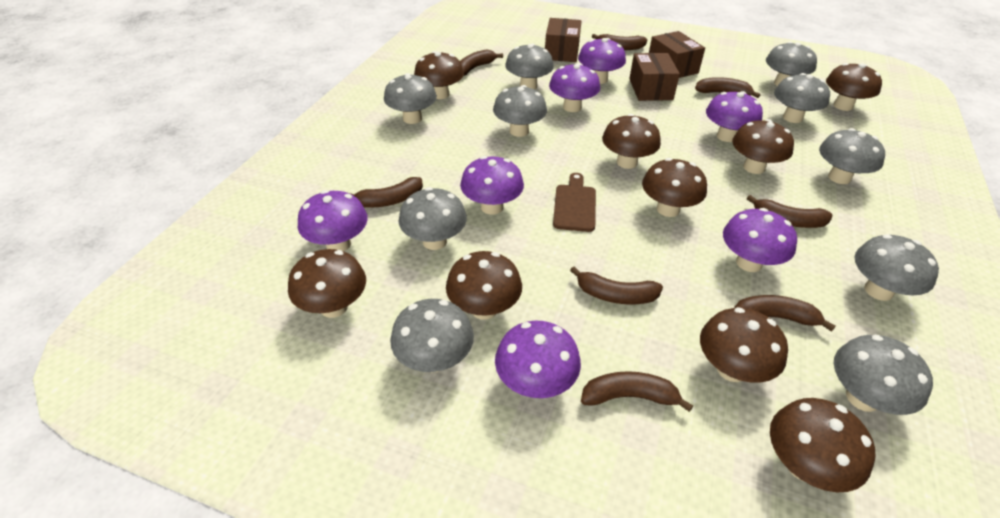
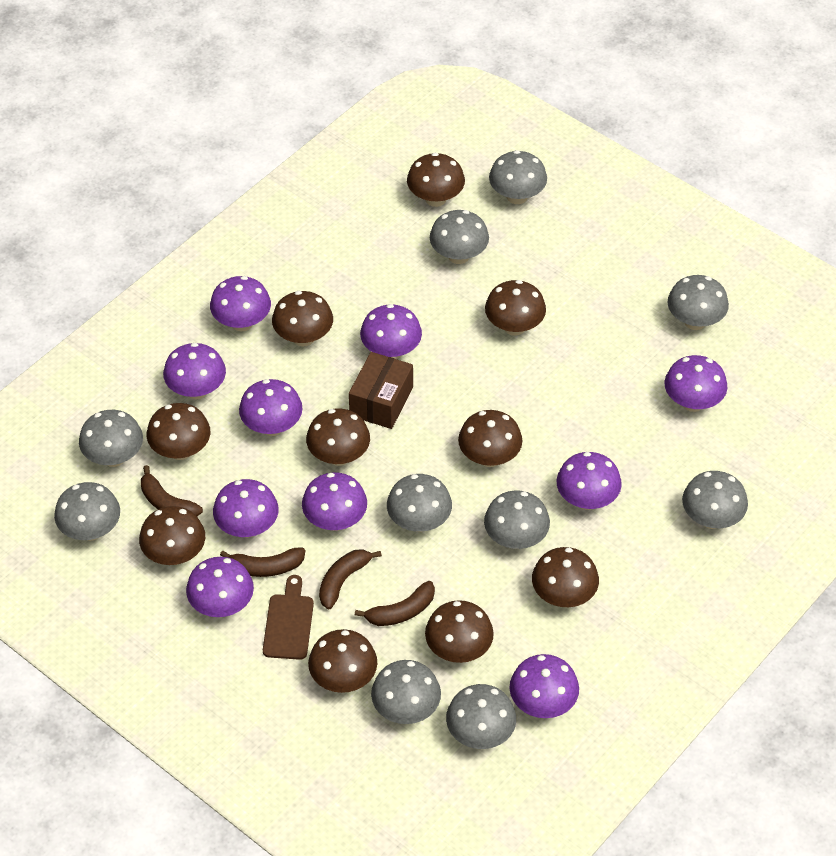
brown banana: 8 -> 4
brown box: 3 -> 1
brown mushroom: 9 -> 10
purple mushroom: 7 -> 10

